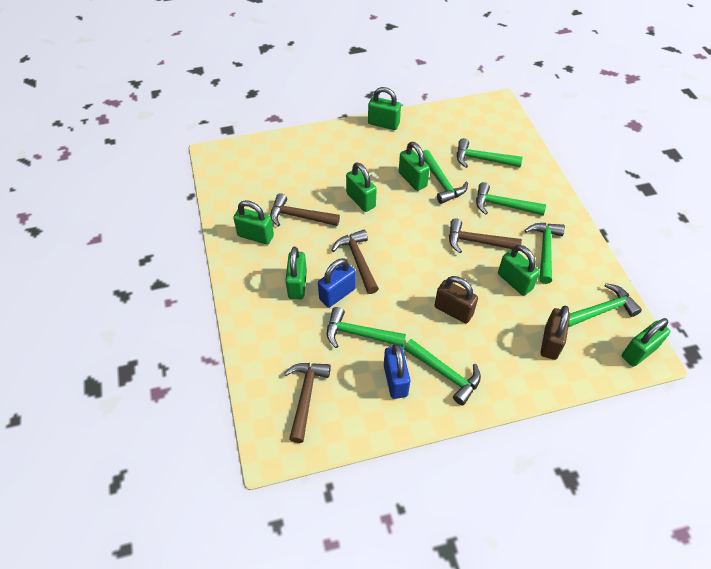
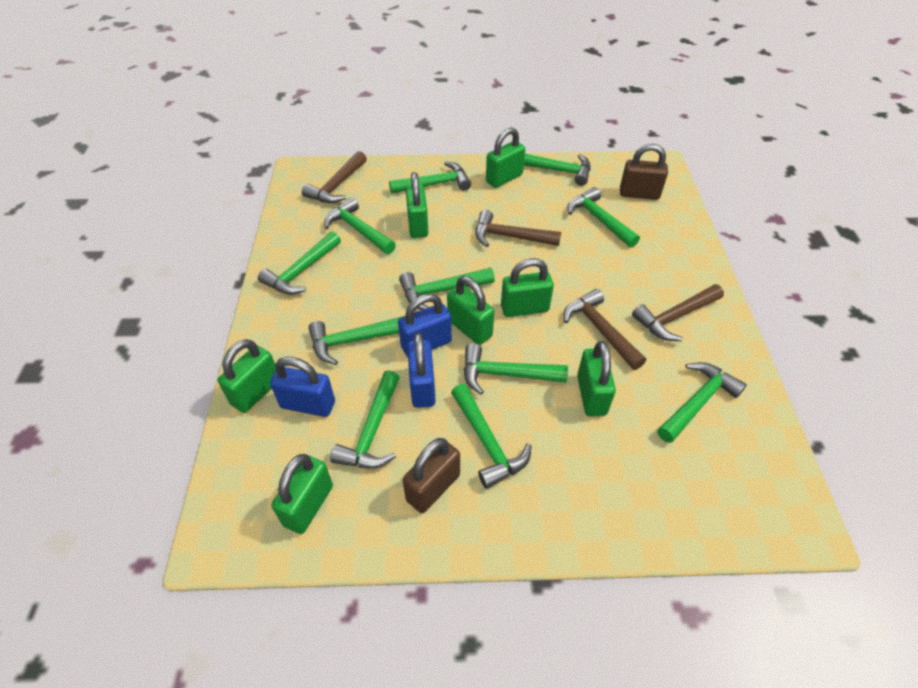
blue padlock: 2 -> 3
green hammer: 7 -> 11

